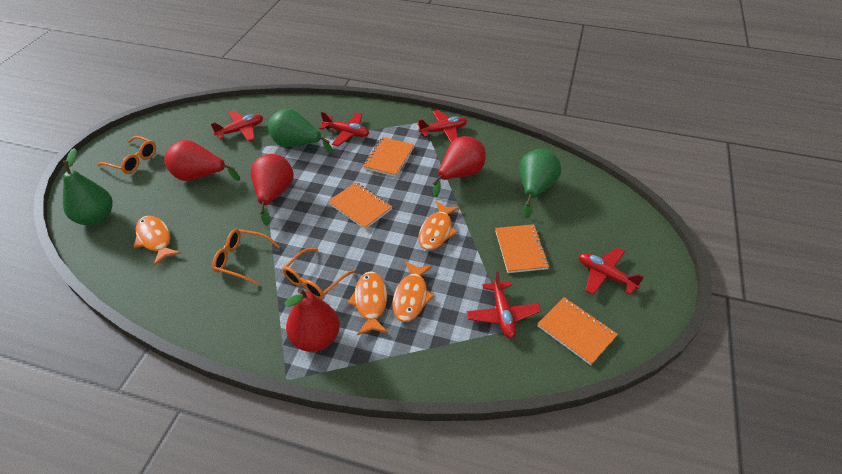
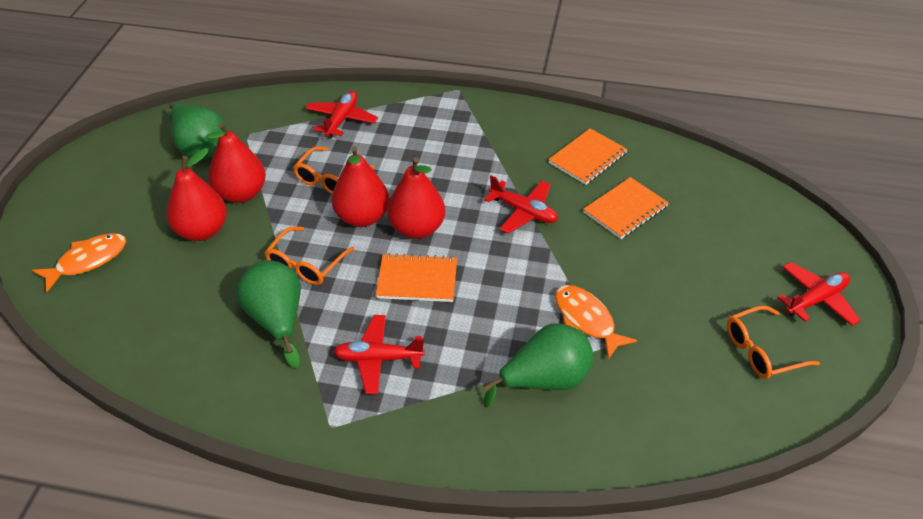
orange fish: 4 -> 2
orange notebook: 4 -> 3
red plane: 5 -> 4

